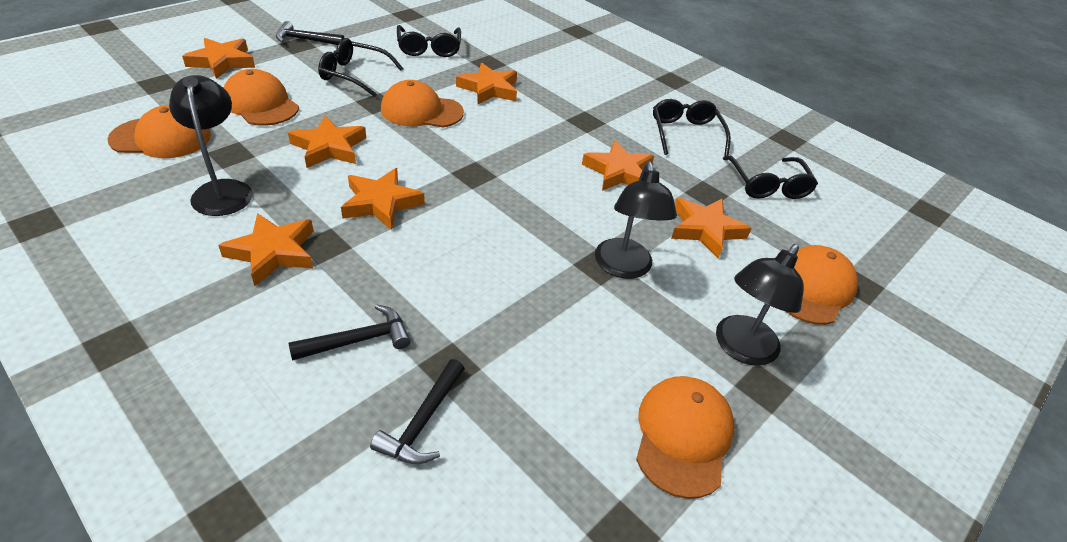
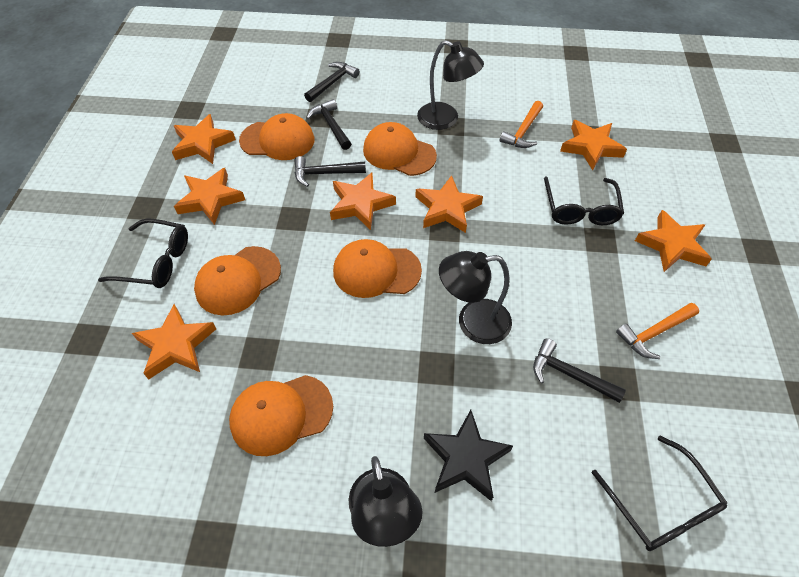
black glasses: 4 -> 3
black hammer: 3 -> 4
black star: 0 -> 1
orange hammer: 0 -> 2

